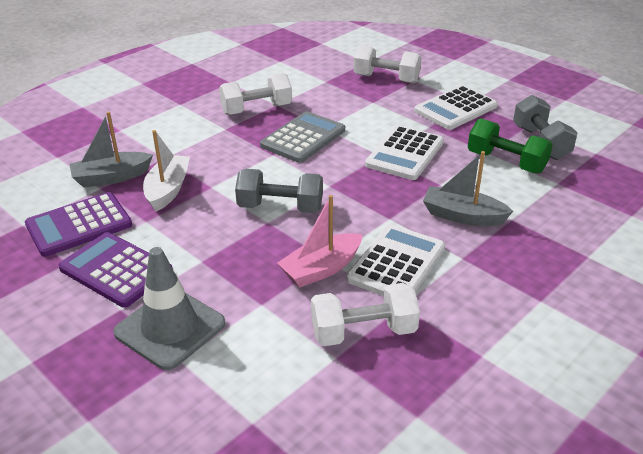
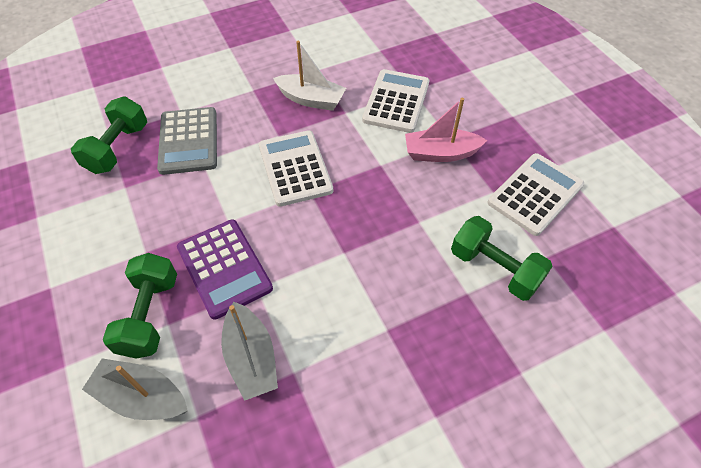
green dumbbell: 1 -> 3
grey dumbbell: 2 -> 0
grey traffic cone: 1 -> 0
purple calculator: 2 -> 1
white dumbbell: 3 -> 0

